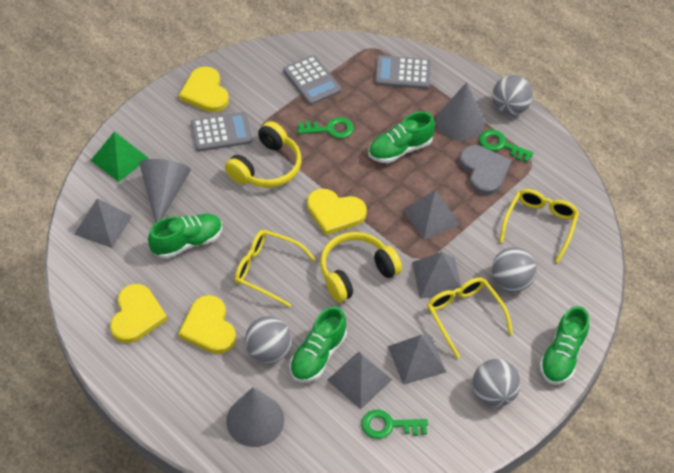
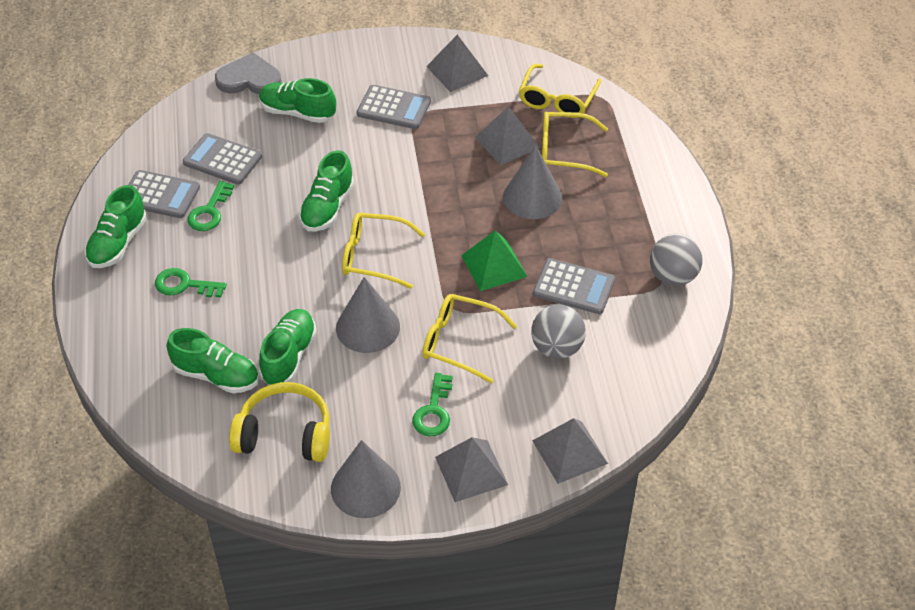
green shoe: 4 -> 5
grey ball: 4 -> 2
grey calculator: 3 -> 4
grey pyramid: 5 -> 4
yellow glasses: 3 -> 4
yellow headphones: 2 -> 1
yellow heart: 4 -> 0

